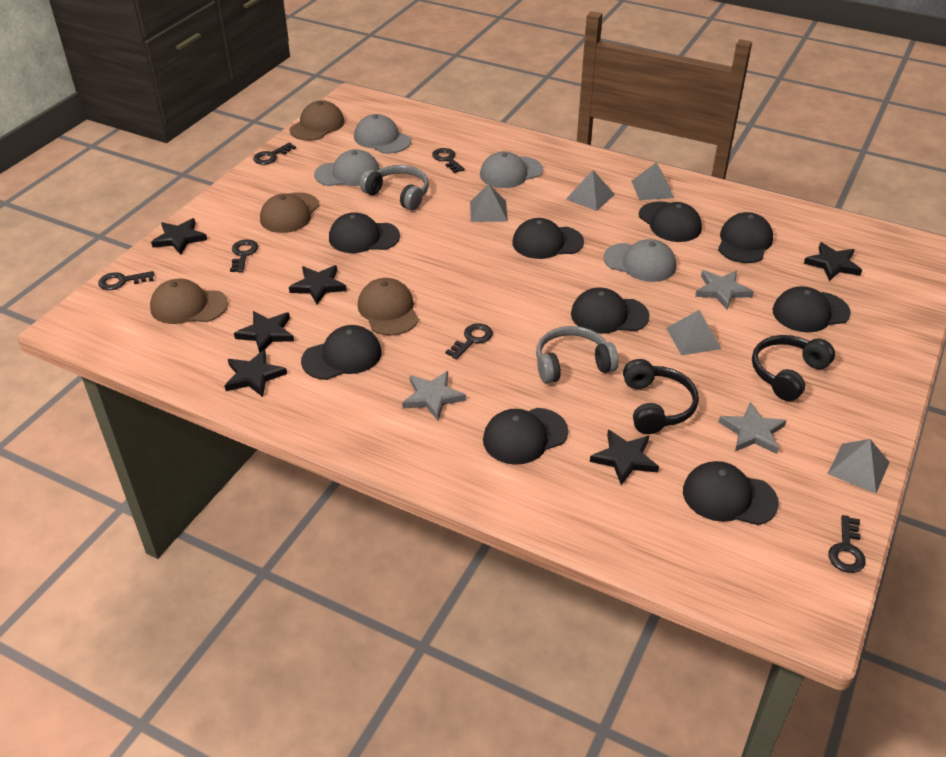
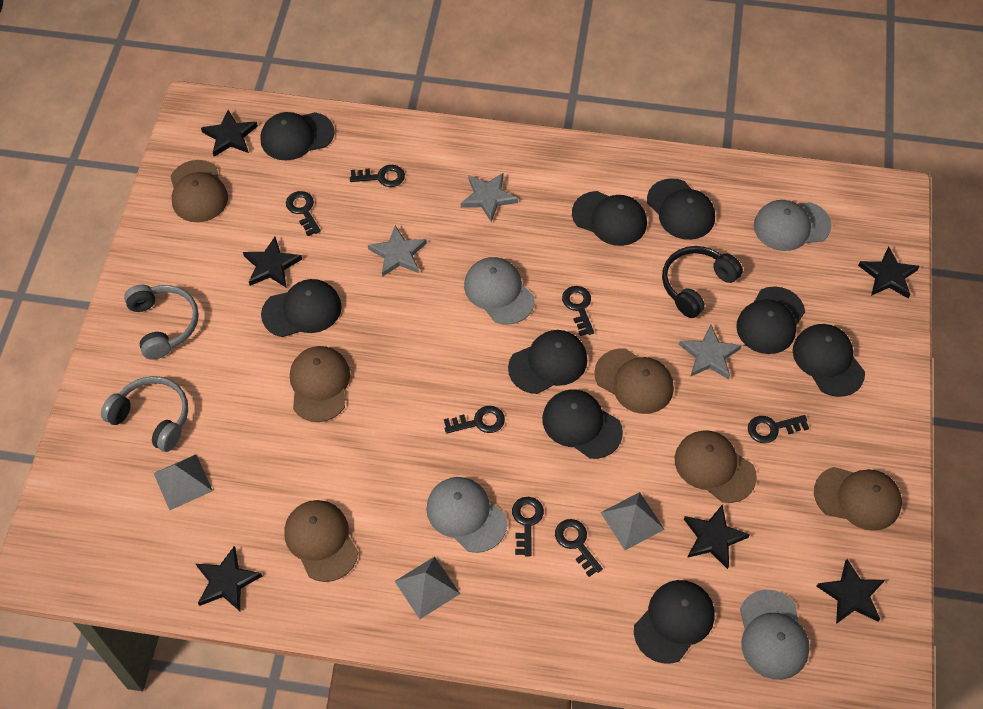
black headphones: 2 -> 1
black key: 6 -> 7
brown cap: 4 -> 6
grey pyramid: 5 -> 3

